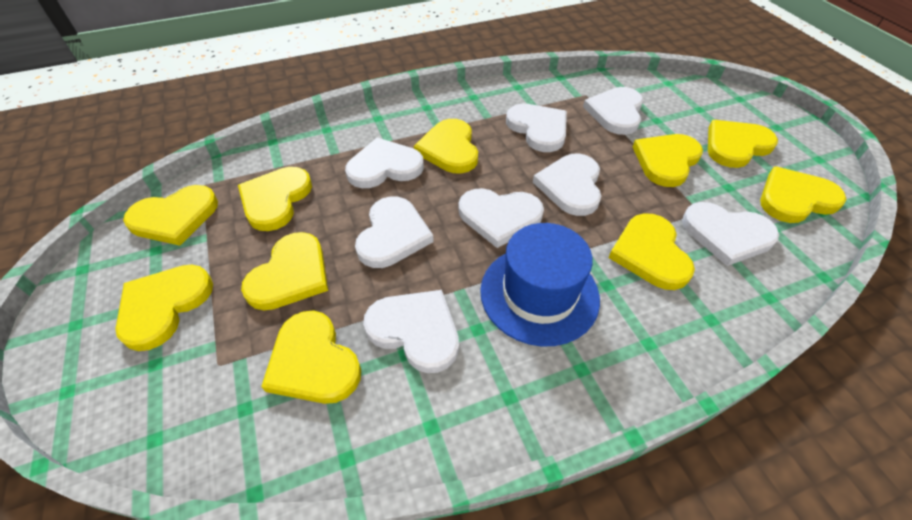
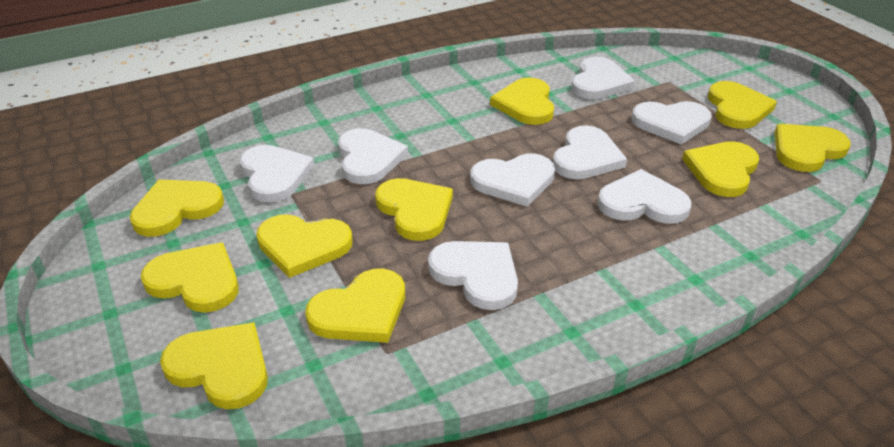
blue hat: 1 -> 0

